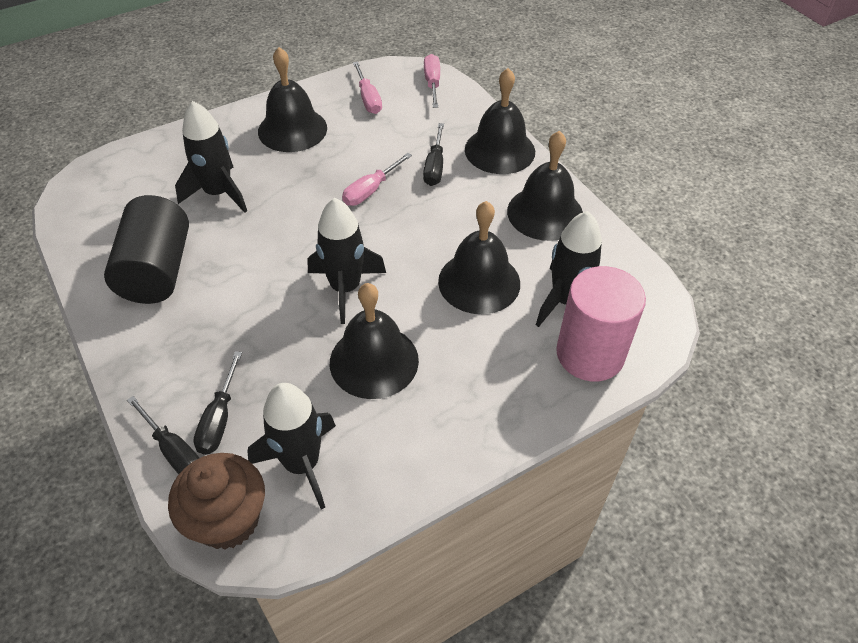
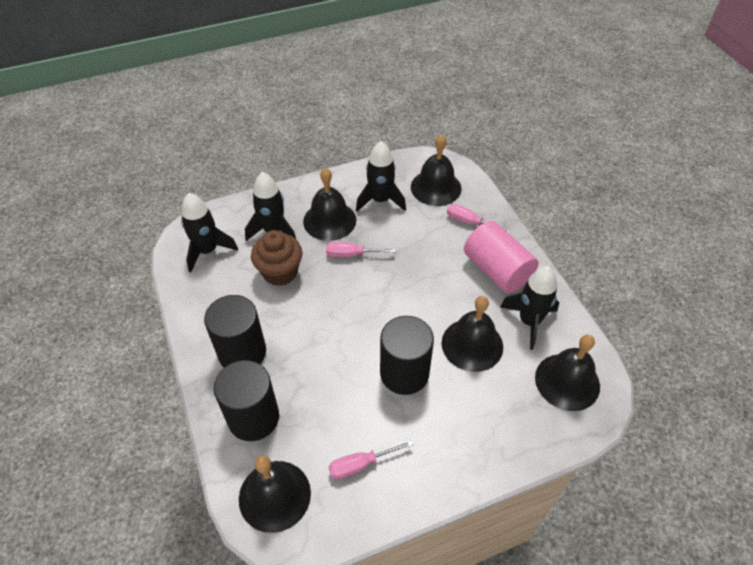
black cylinder: 1 -> 3
black screwdriver: 3 -> 0

